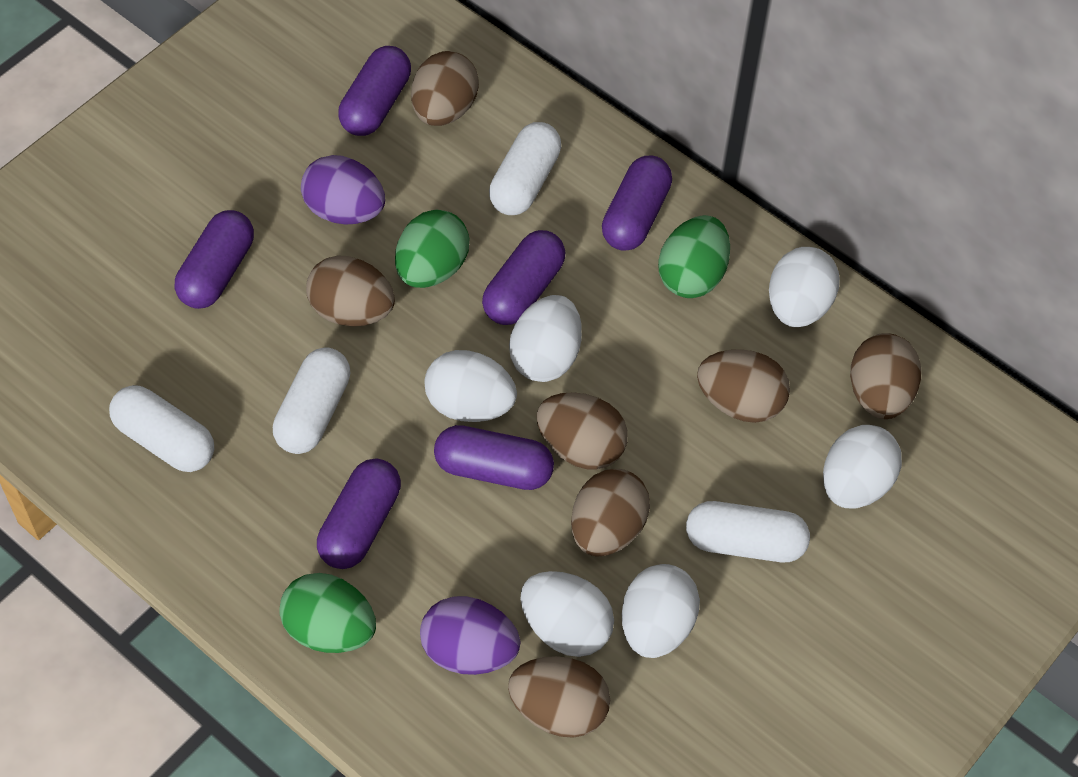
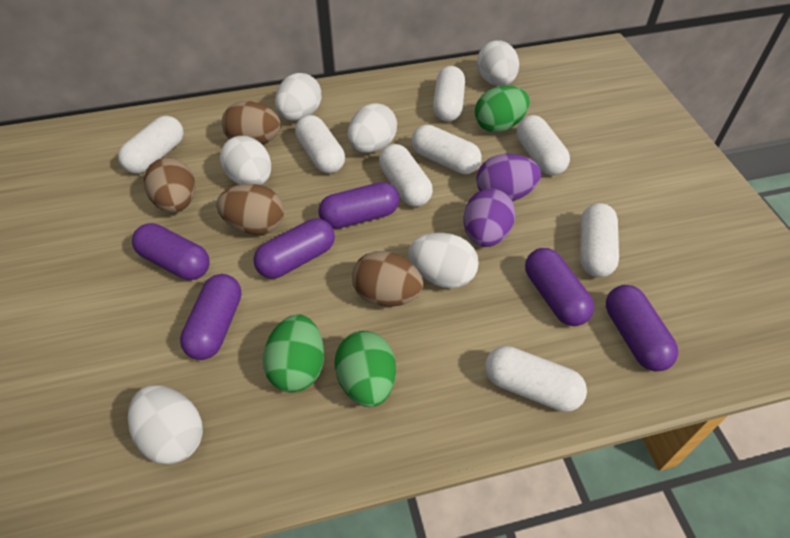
brown egg: 7 -> 4
white capsule: 4 -> 8

